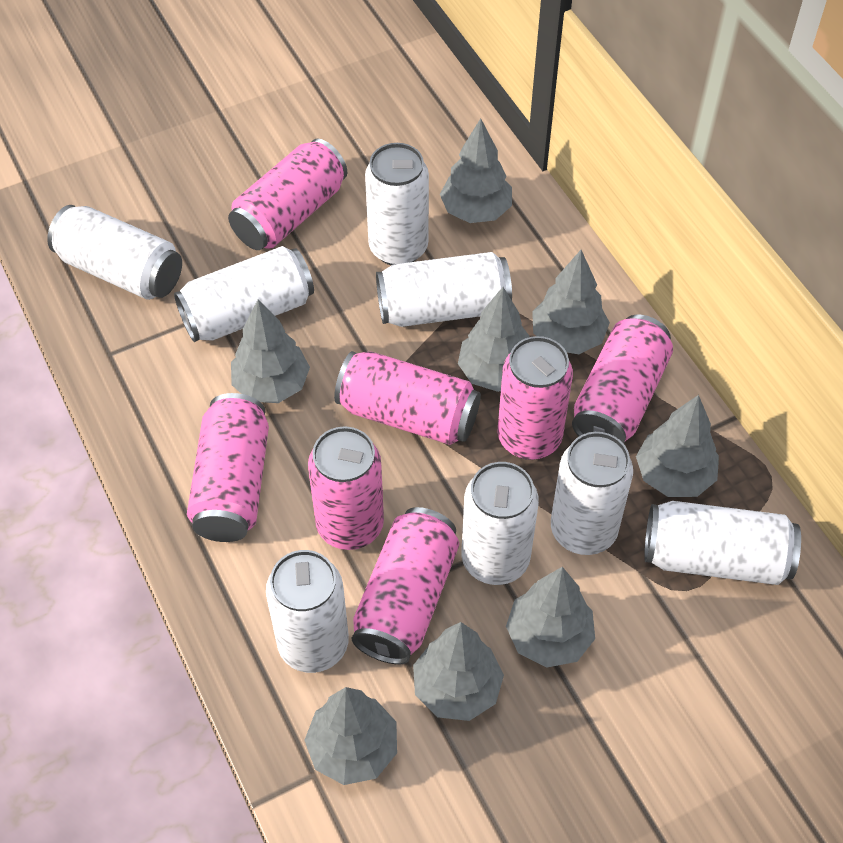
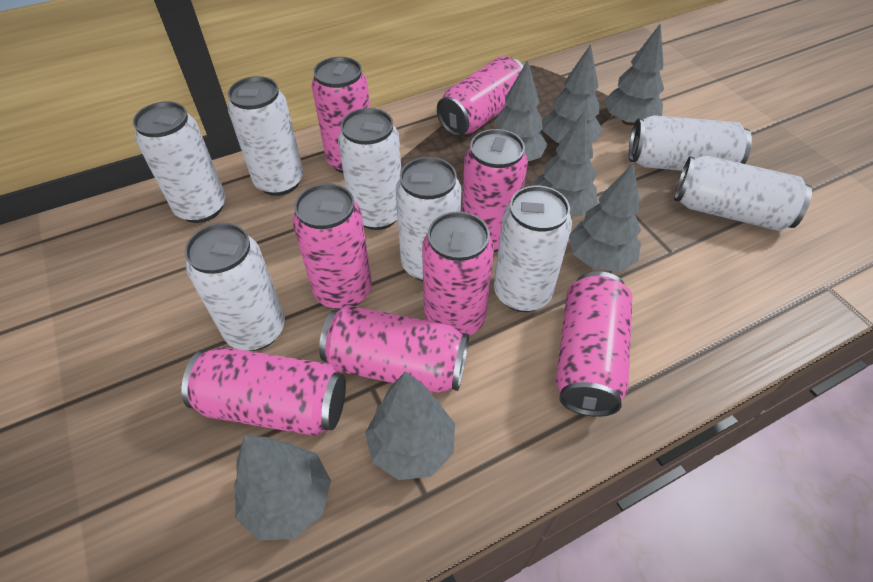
grey tree: 8 -> 7
pink can: 7 -> 8

